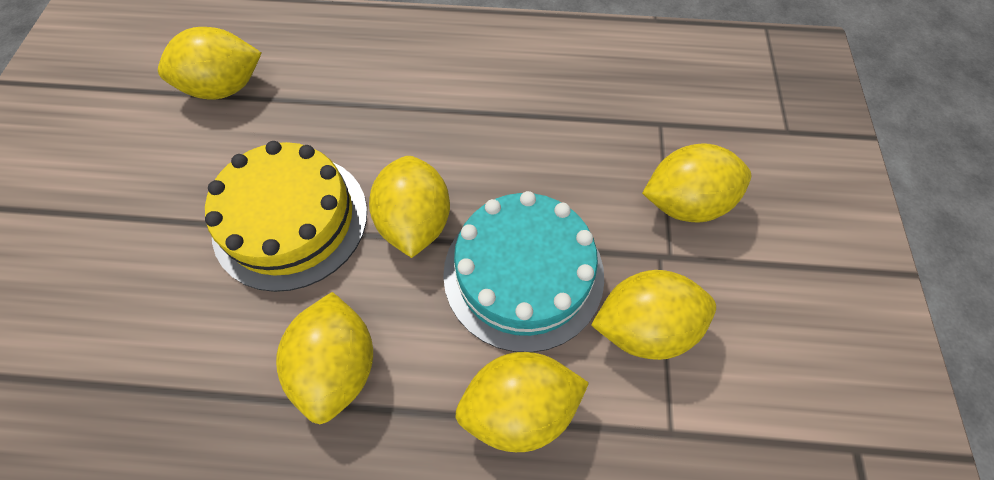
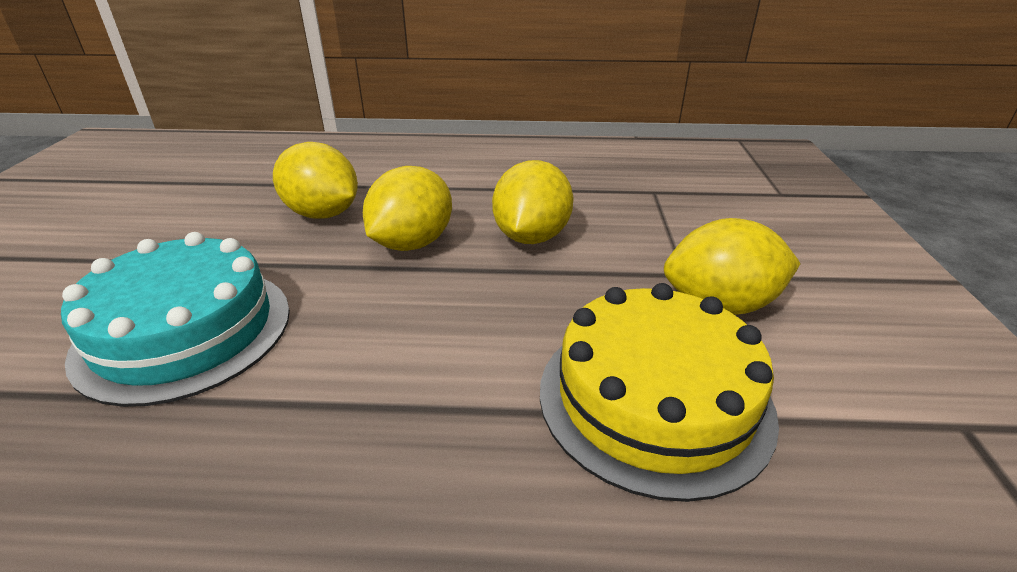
yellow lemon: 6 -> 4

